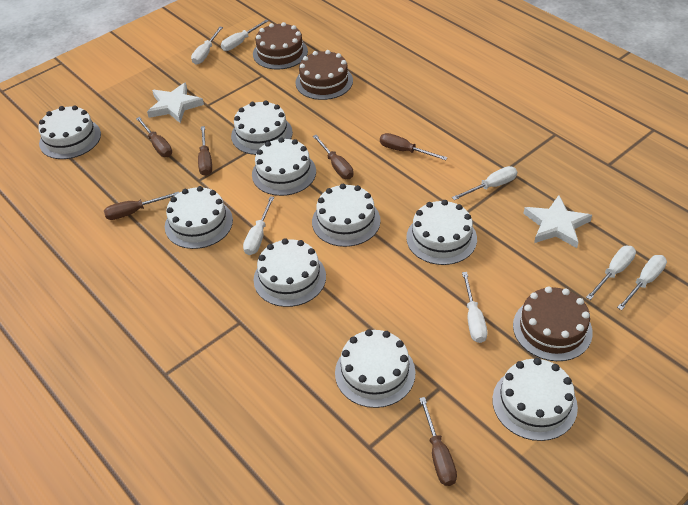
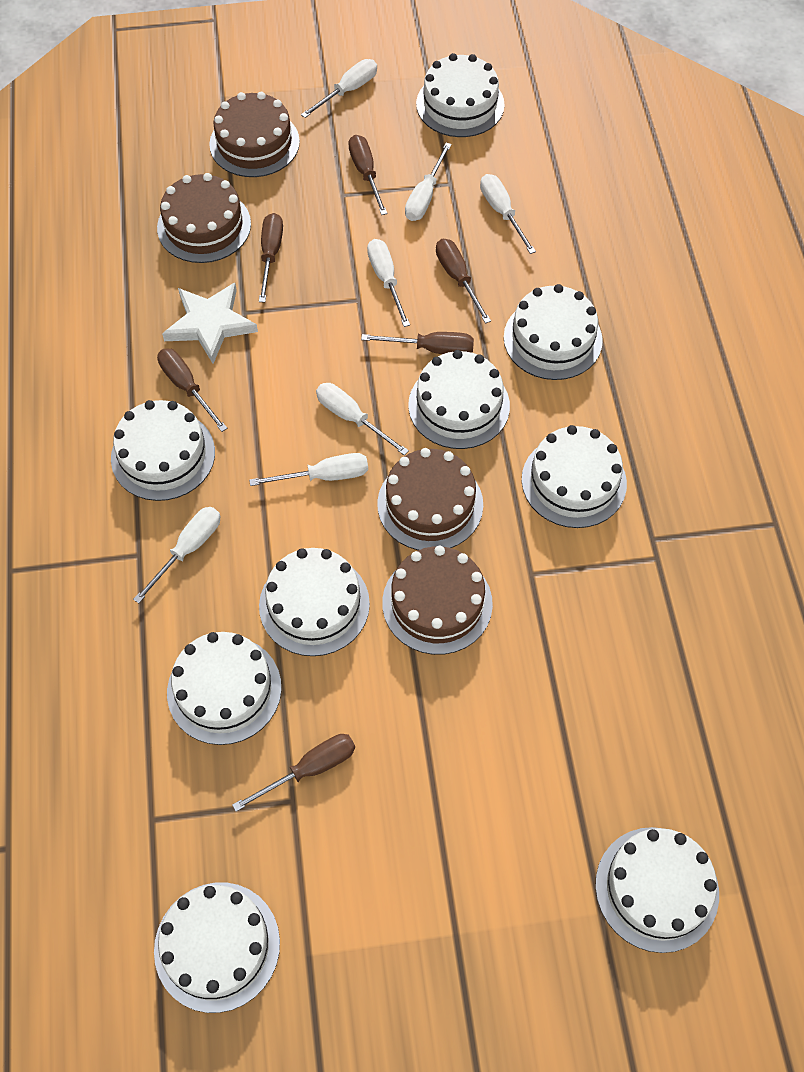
brown cake: 3 -> 4
white star: 2 -> 1

